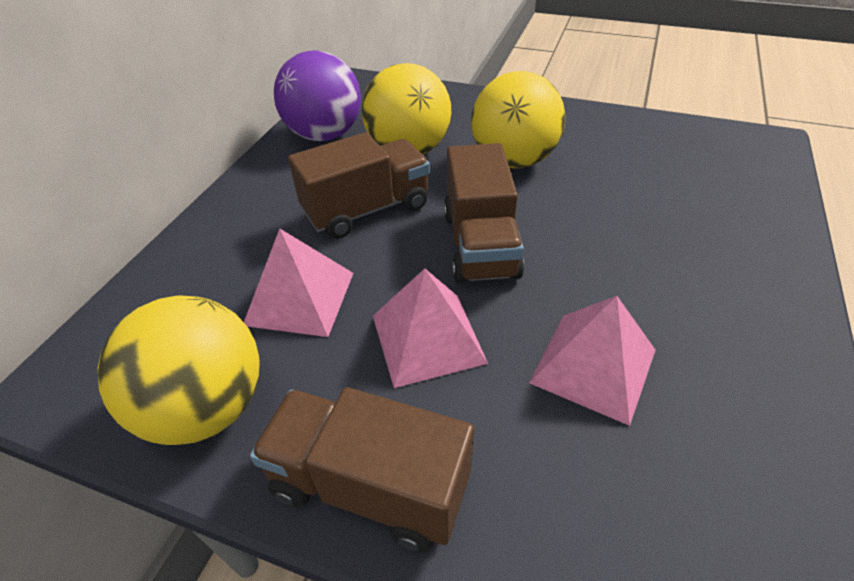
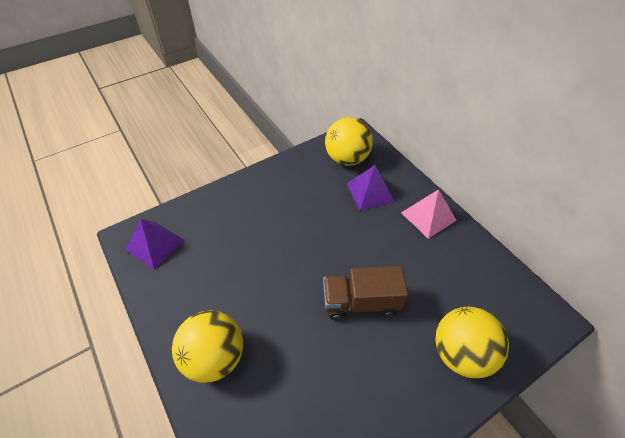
brown truck: 3 -> 1
pink pyramid: 3 -> 1
purple ball: 1 -> 0
purple pyramid: 0 -> 2

